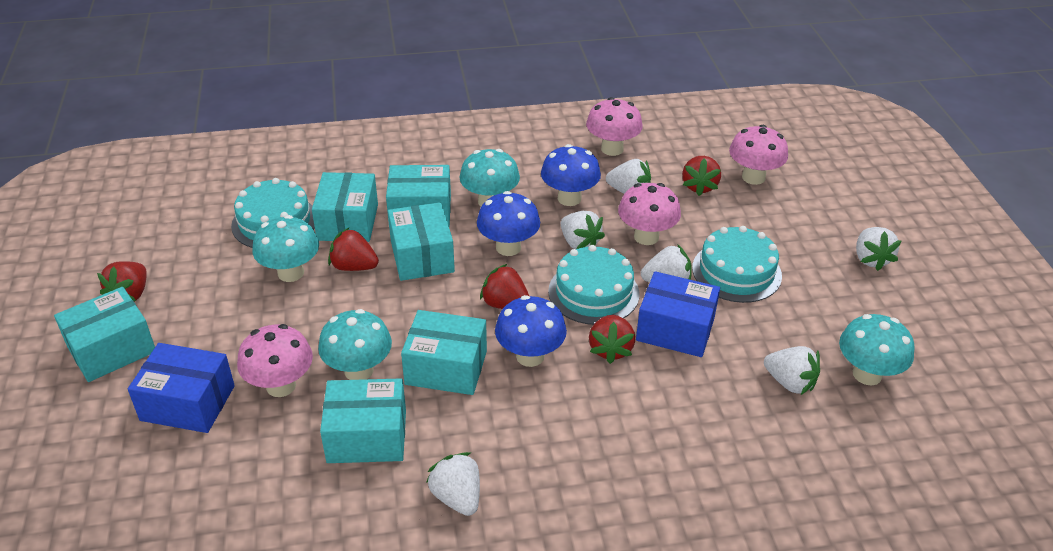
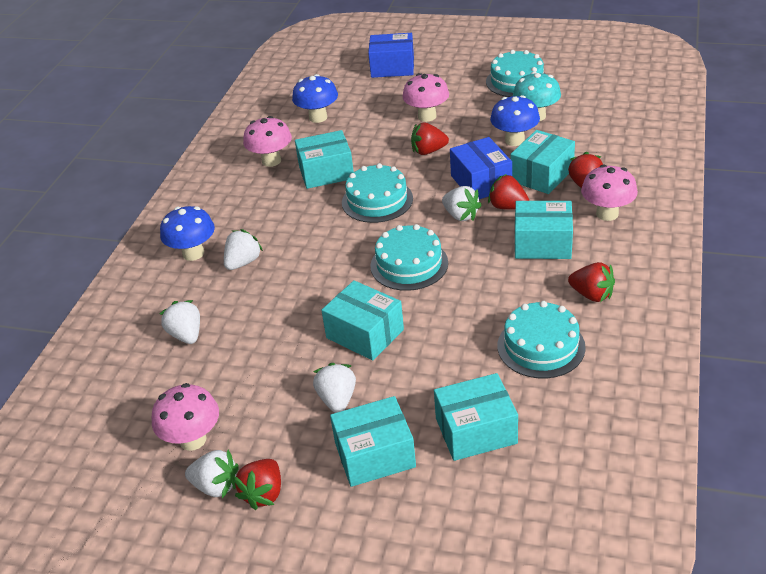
turquoise cake: 3 -> 4
turquoise mushroom: 4 -> 1
white strawberry: 6 -> 5

